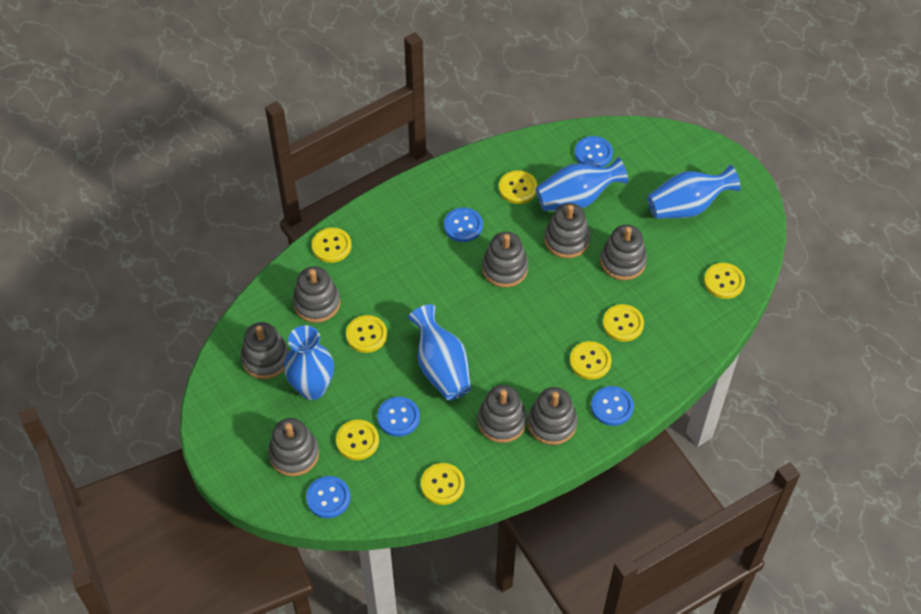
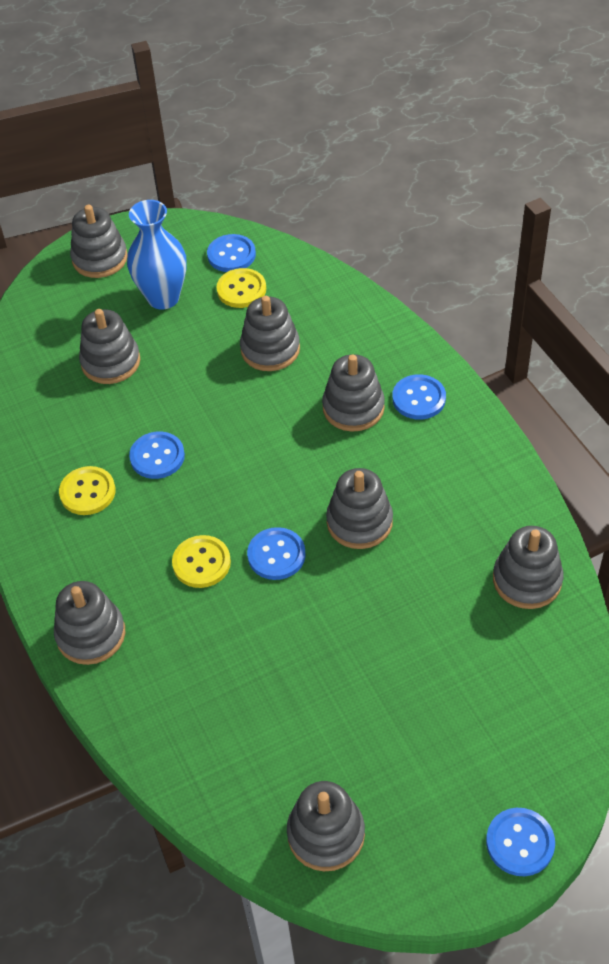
blue vase: 4 -> 1
yellow button: 8 -> 3

